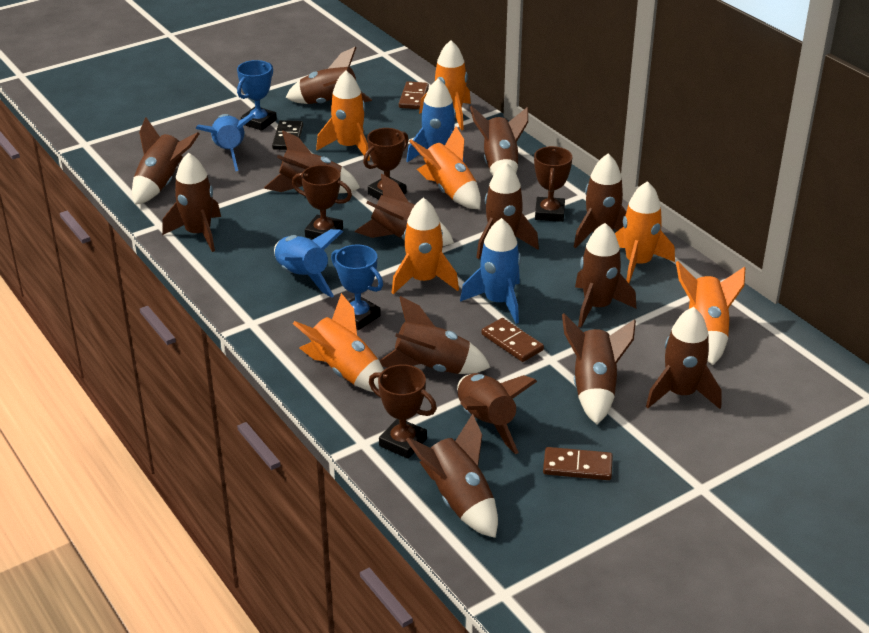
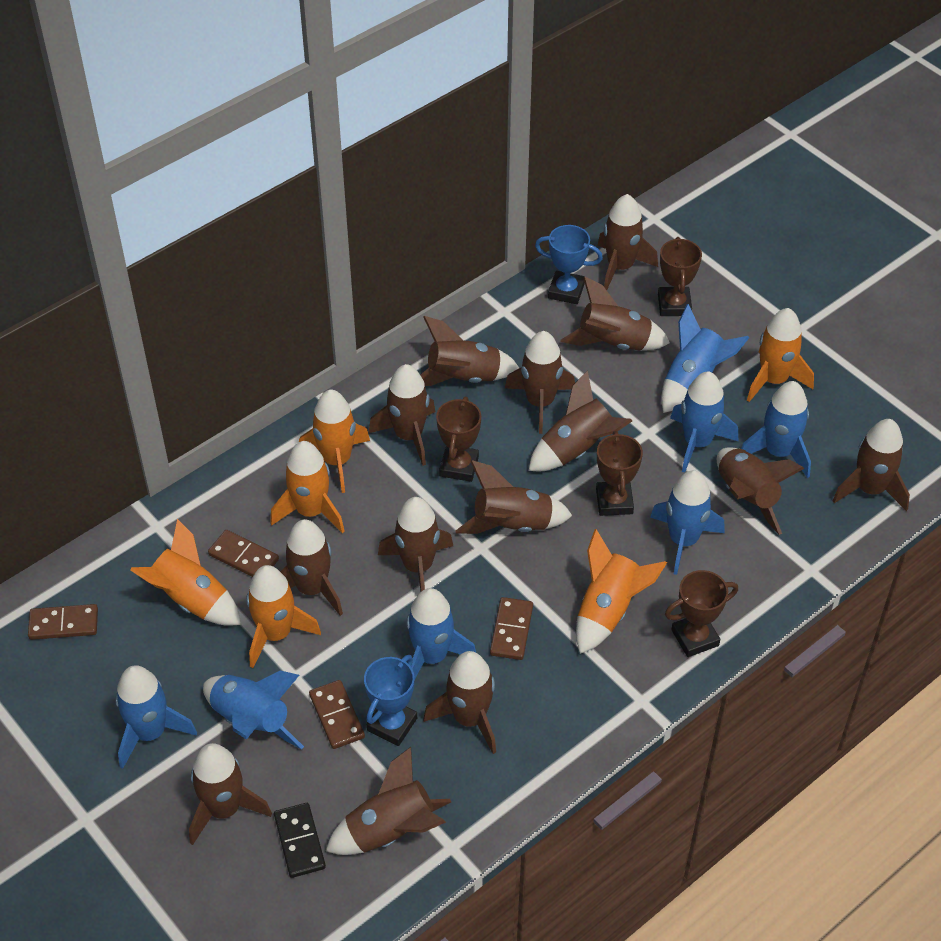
blue rocket: 4 -> 7
brown domino: 3 -> 4
orange rocket: 7 -> 6

